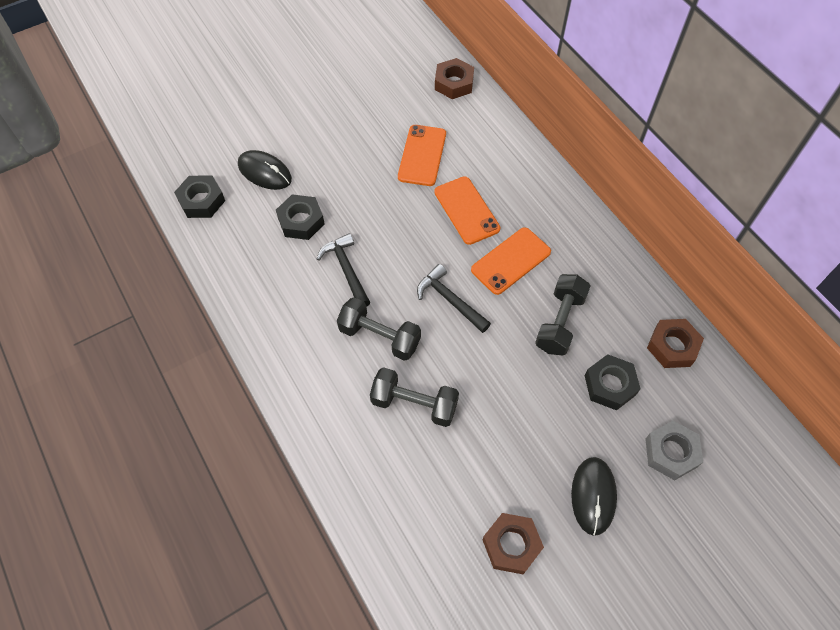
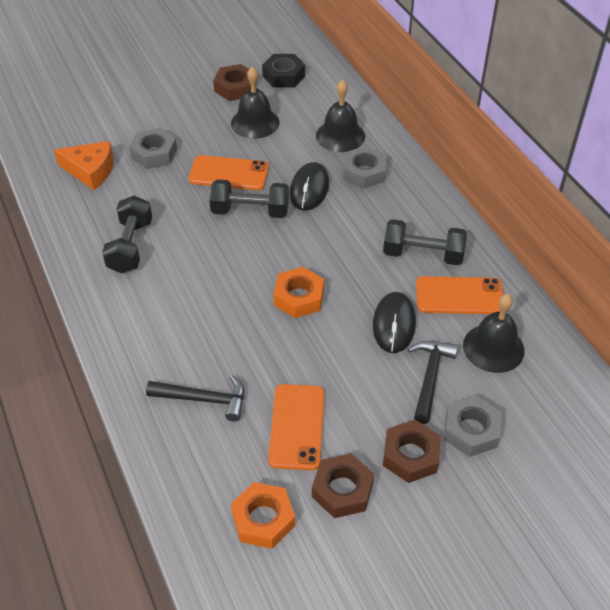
black bell: 0 -> 3
black nut: 3 -> 1
grey nut: 1 -> 3
orange cheese: 0 -> 1
orange nut: 0 -> 2

